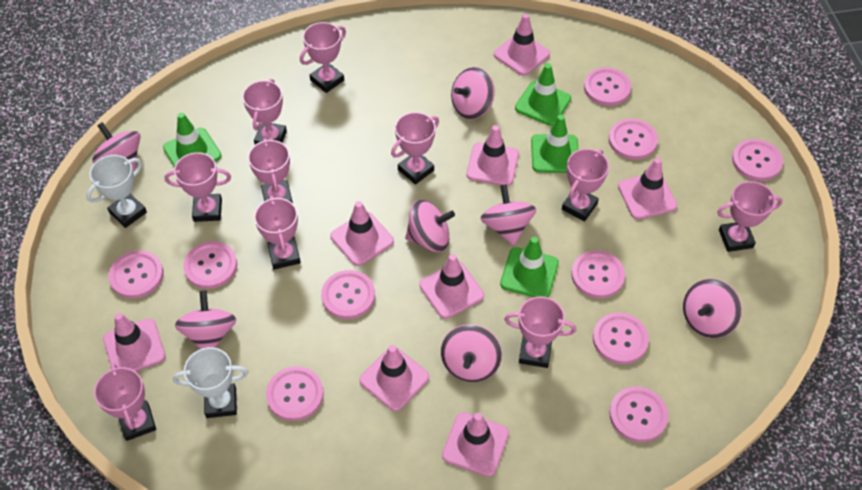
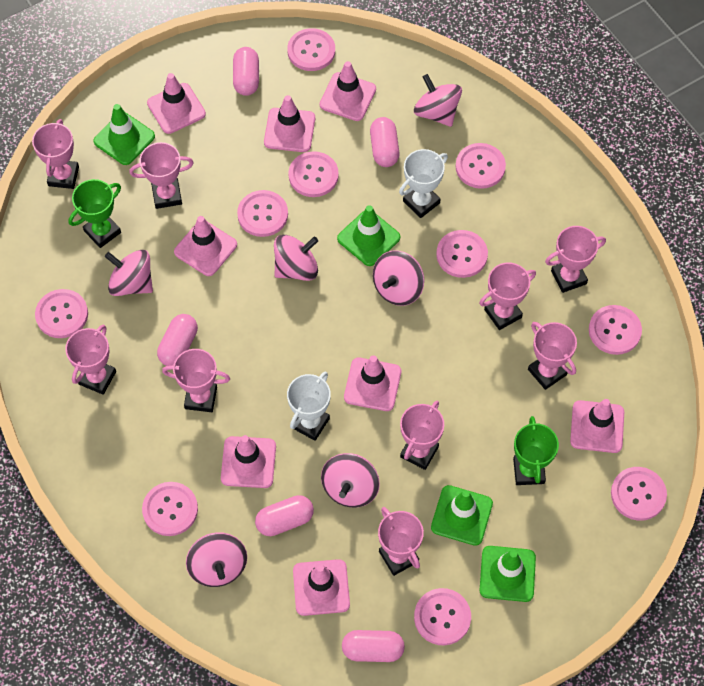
green trophy: 0 -> 2
pink capsule: 0 -> 5
pink spinning top: 7 -> 6
pink trophy: 10 -> 9

